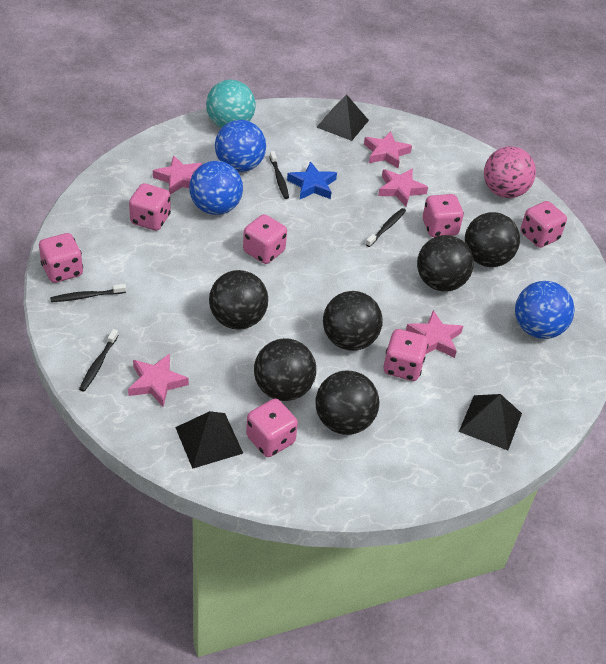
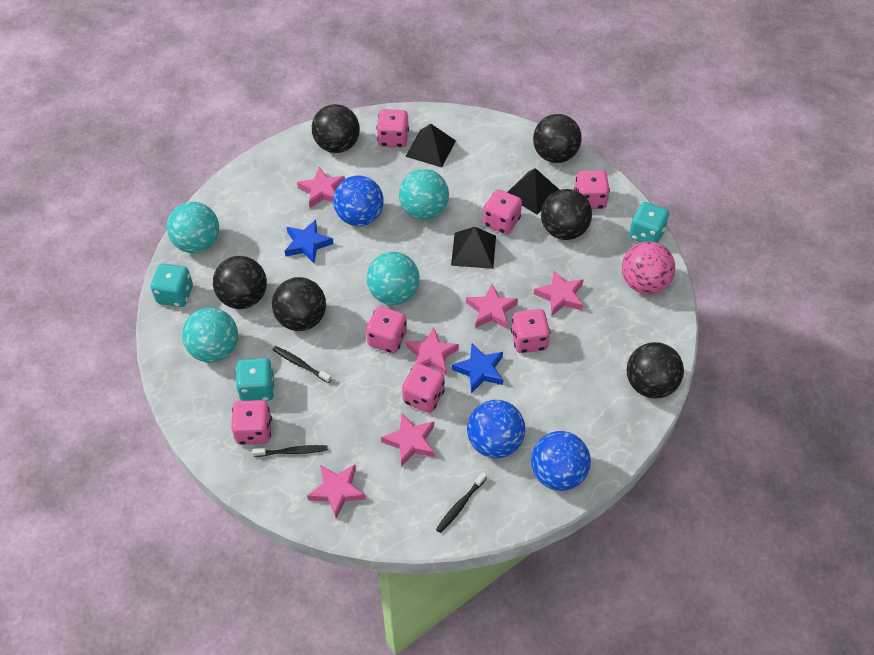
black toothbrush: 4 -> 3
blue star: 1 -> 2
pink star: 5 -> 6
turquoise ball: 1 -> 4
turquoise dice: 0 -> 3

